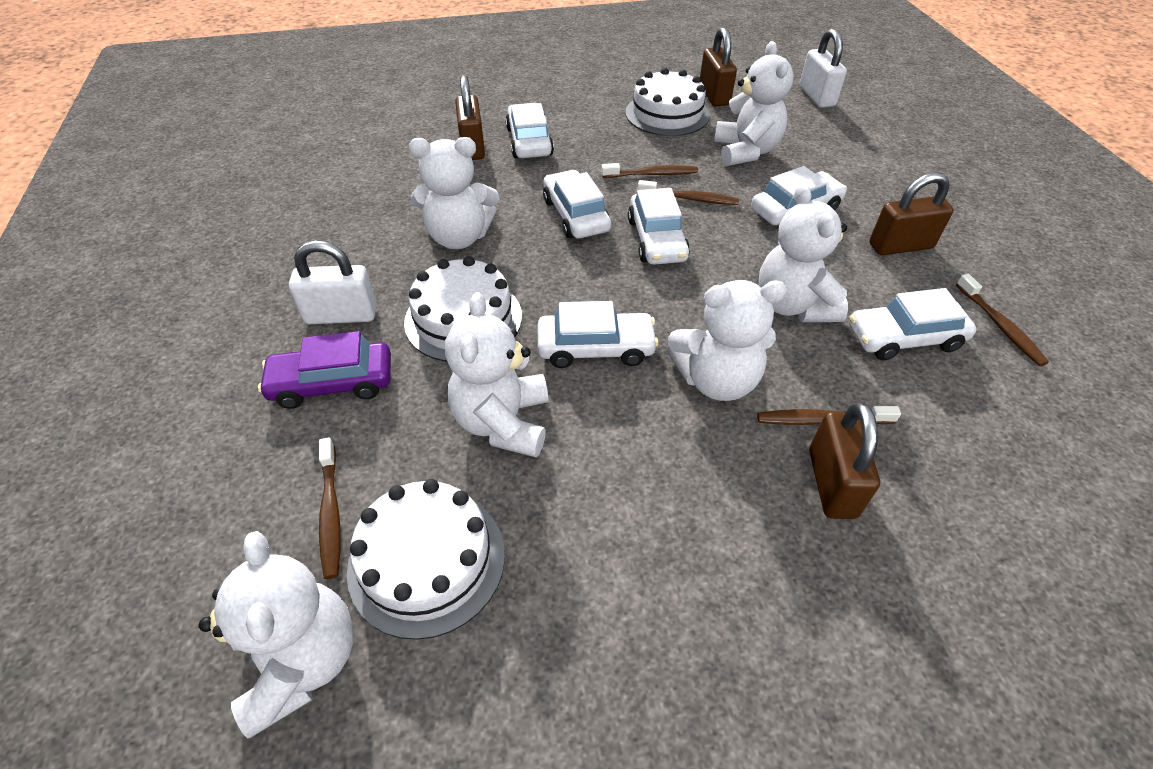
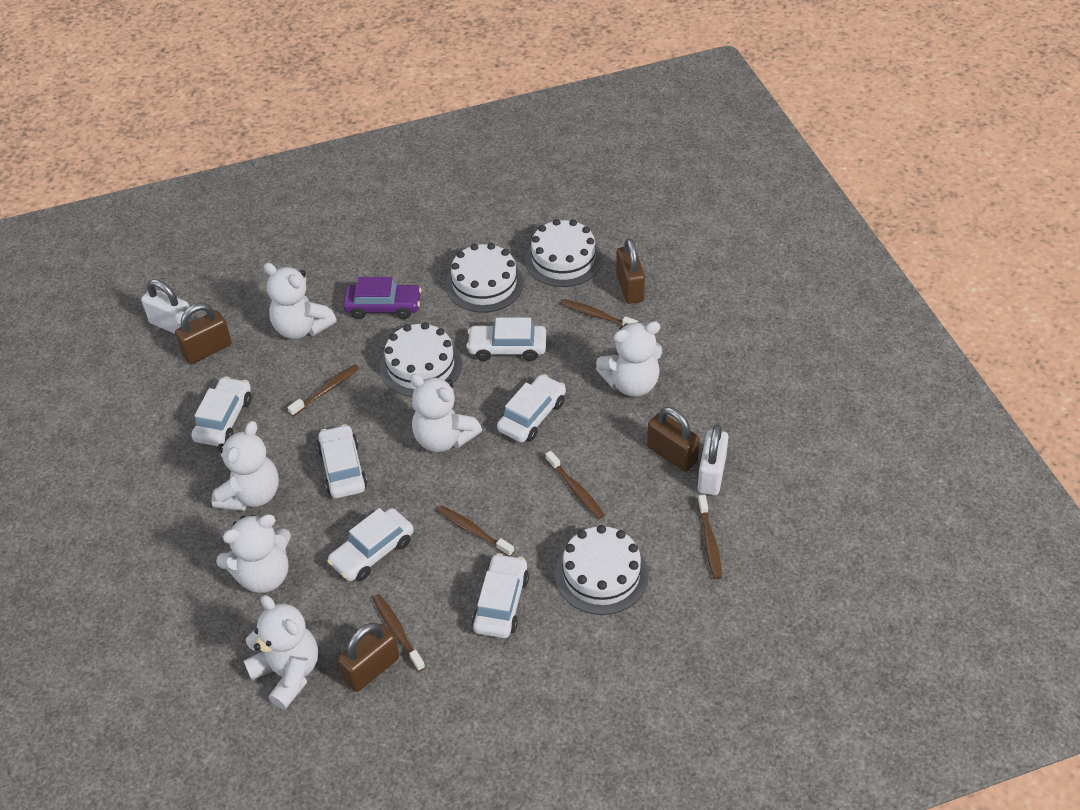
brown toothbrush: 5 -> 6
white cake: 3 -> 4

